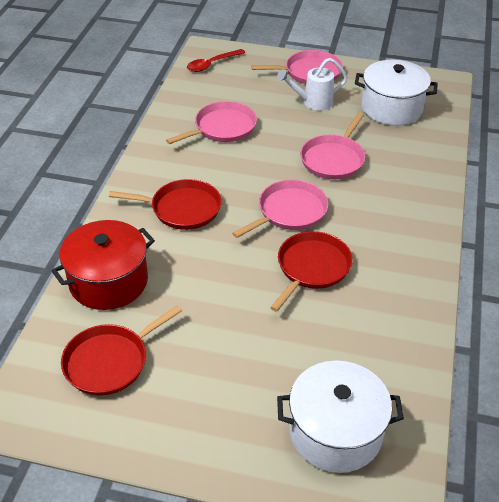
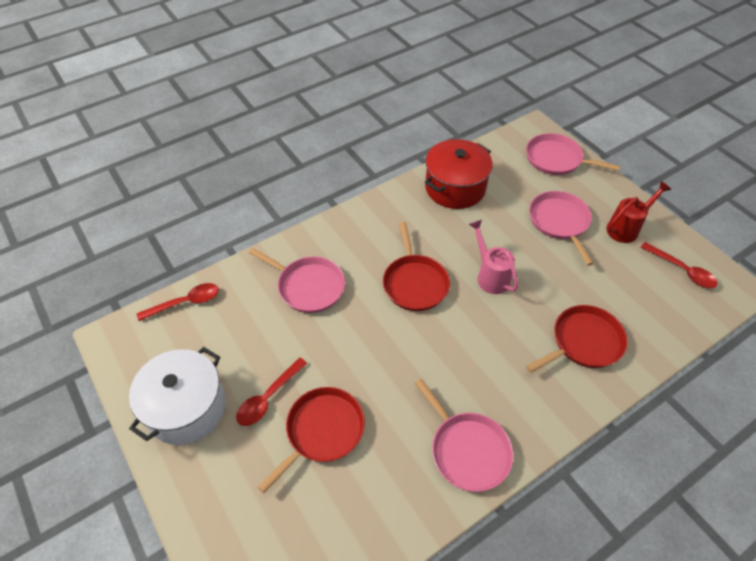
pink watering can: 0 -> 1
red spoon: 1 -> 3
red watering can: 0 -> 1
white pot: 2 -> 1
white watering can: 1 -> 0

